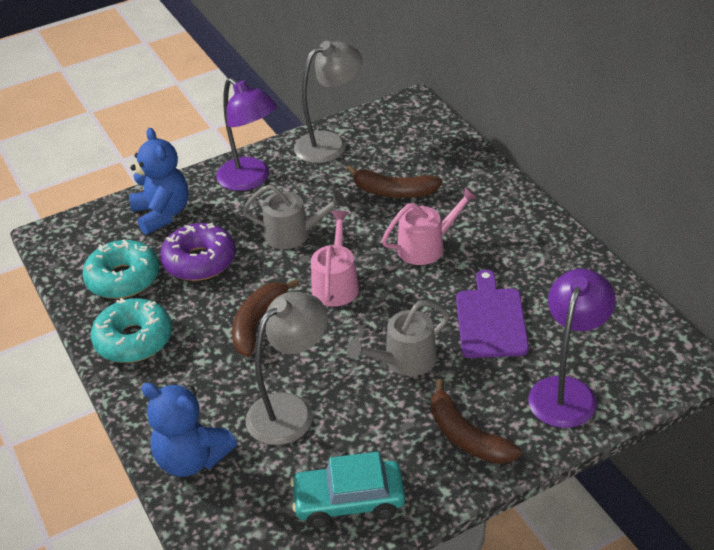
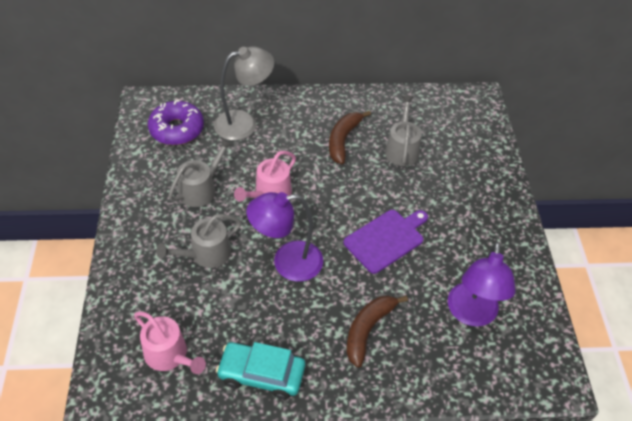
blue teddy bear: 2 -> 0
brown banana: 3 -> 2
grey lamp: 2 -> 1
grey watering can: 2 -> 3
turquoise donut: 2 -> 0

